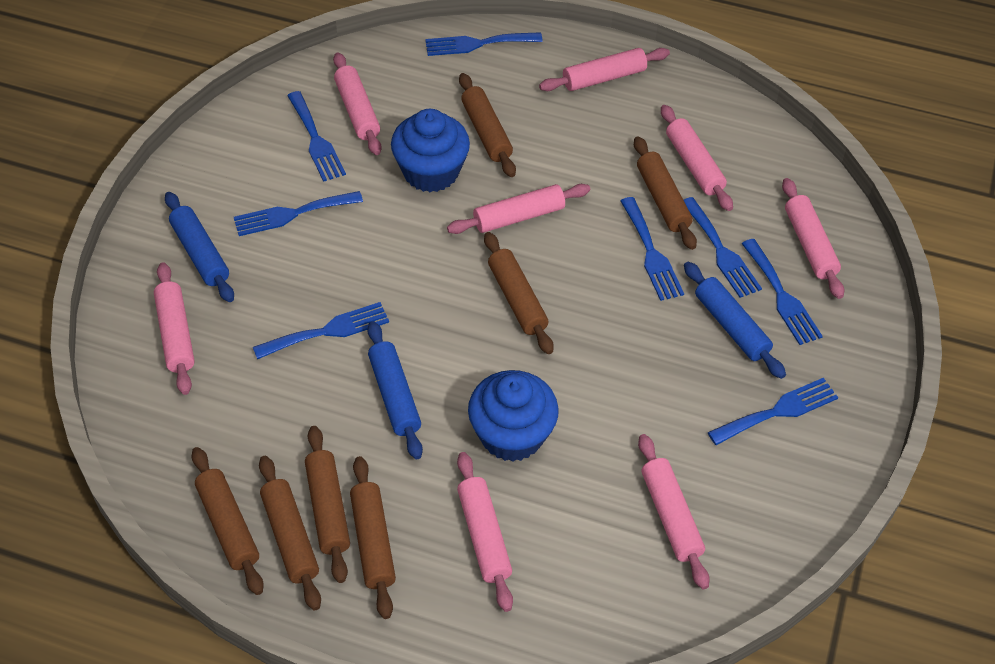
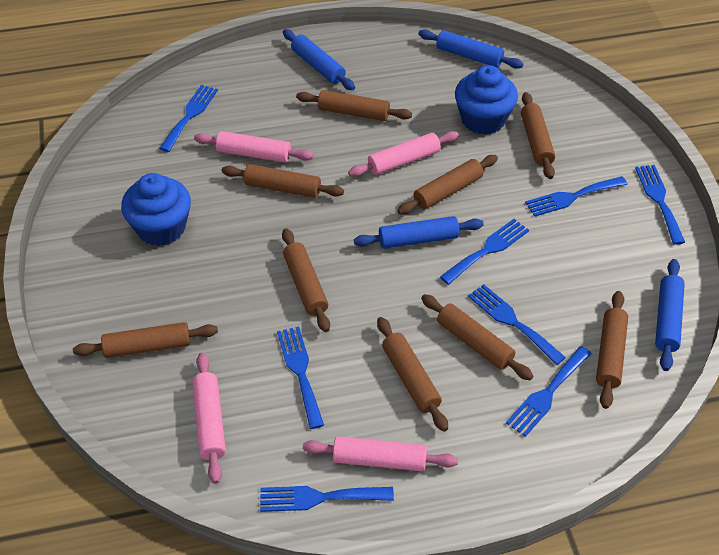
blue rolling pin: 3 -> 4
brown rolling pin: 7 -> 9
pink rolling pin: 8 -> 4

